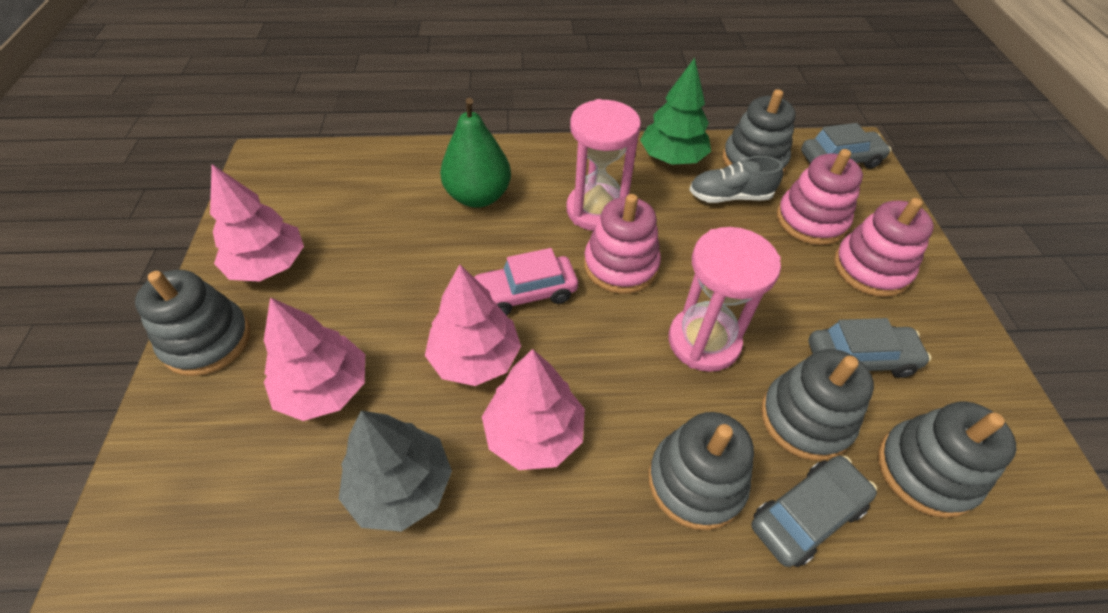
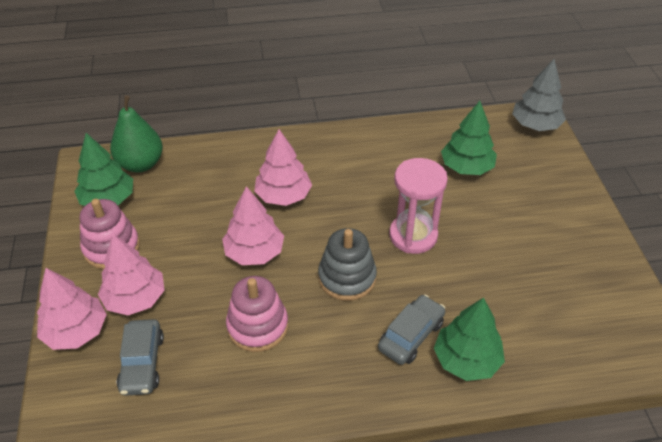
green tree: 1 -> 3
grey car: 3 -> 2
grey shoe: 1 -> 0
grey stacking toy: 5 -> 1
pink car: 1 -> 0
pink hourglass: 2 -> 1
pink stacking toy: 3 -> 2

